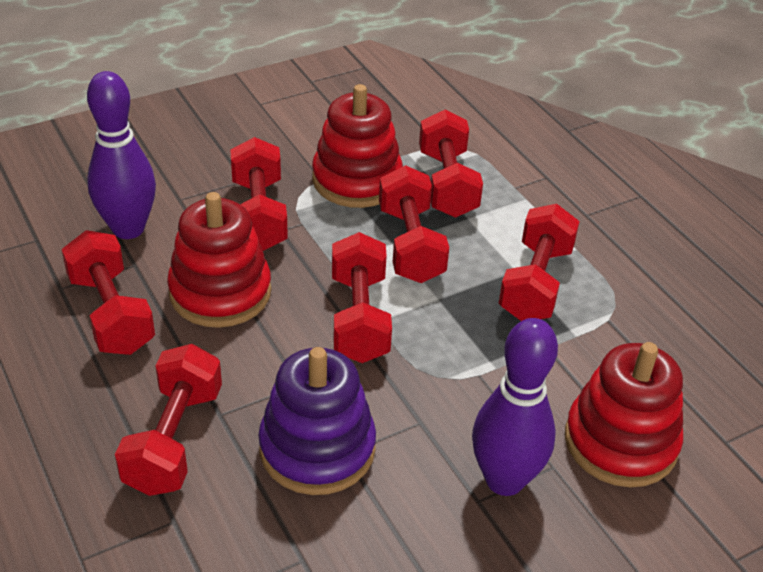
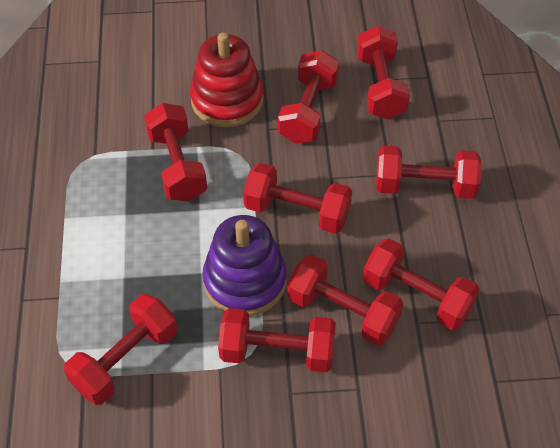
purple bowling pin: 2 -> 0
red dumbbell: 7 -> 9
red stacking toy: 3 -> 1

